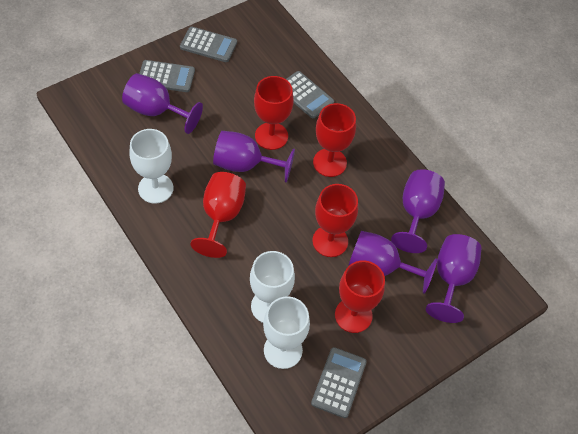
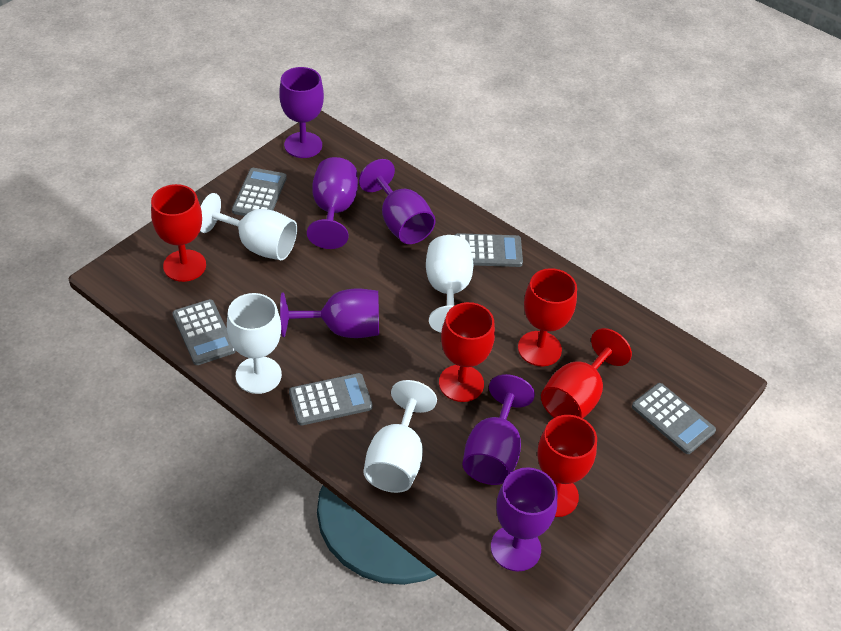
grey calculator: 4 -> 5
purple goblet: 5 -> 6
white goblet: 3 -> 4

